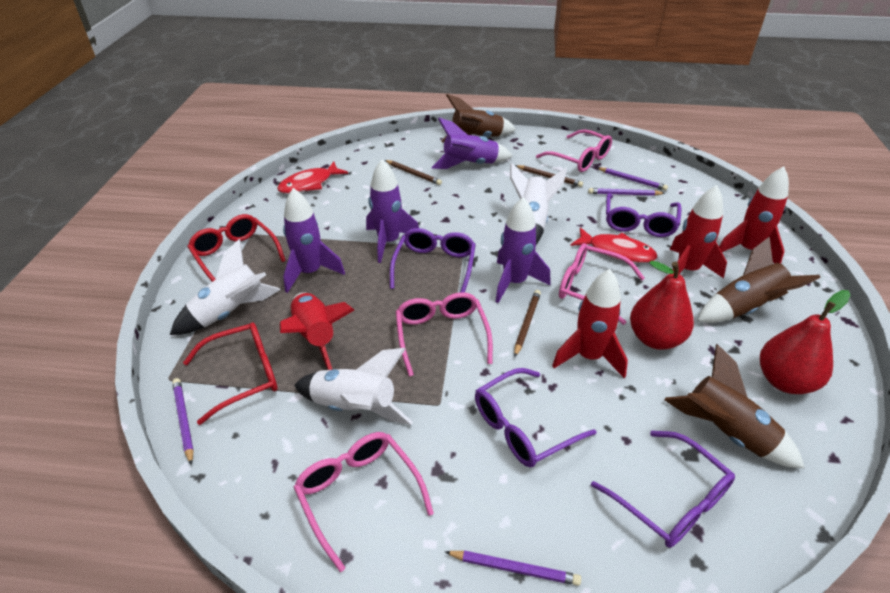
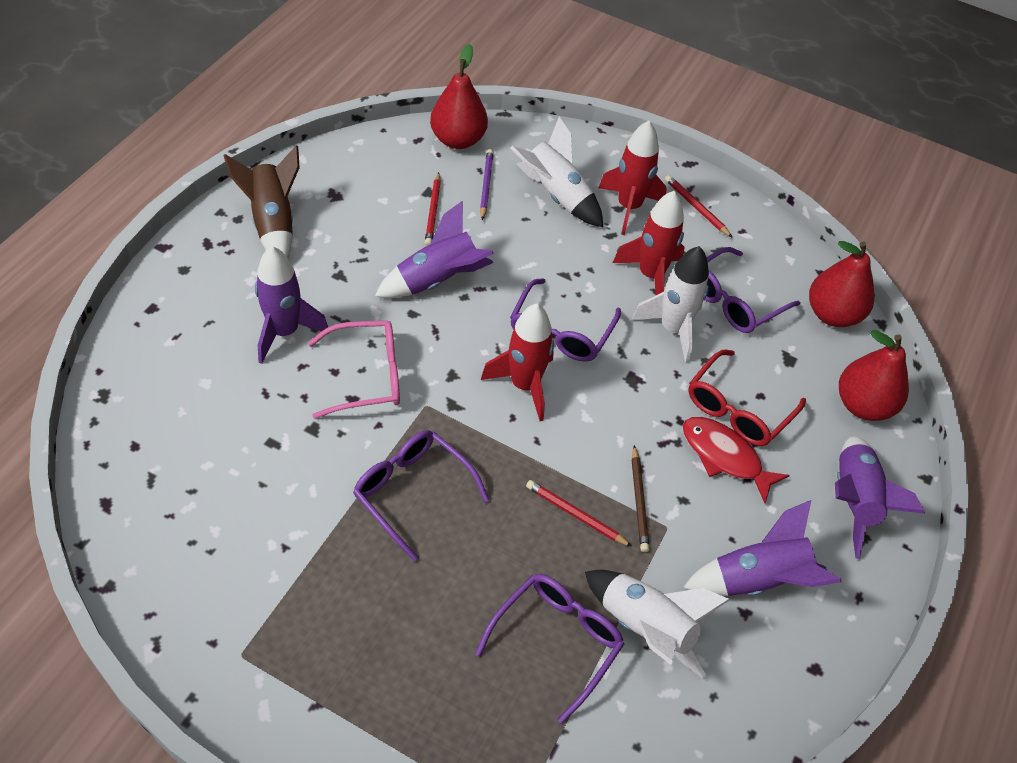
brown pencil: 3 -> 1
brown rocket: 3 -> 1
pink glasses: 4 -> 1
purple pencil: 4 -> 1
red fish: 2 -> 1
red glasses: 2 -> 1
red pear: 2 -> 3
red pencil: 0 -> 3
red rocket: 4 -> 3

